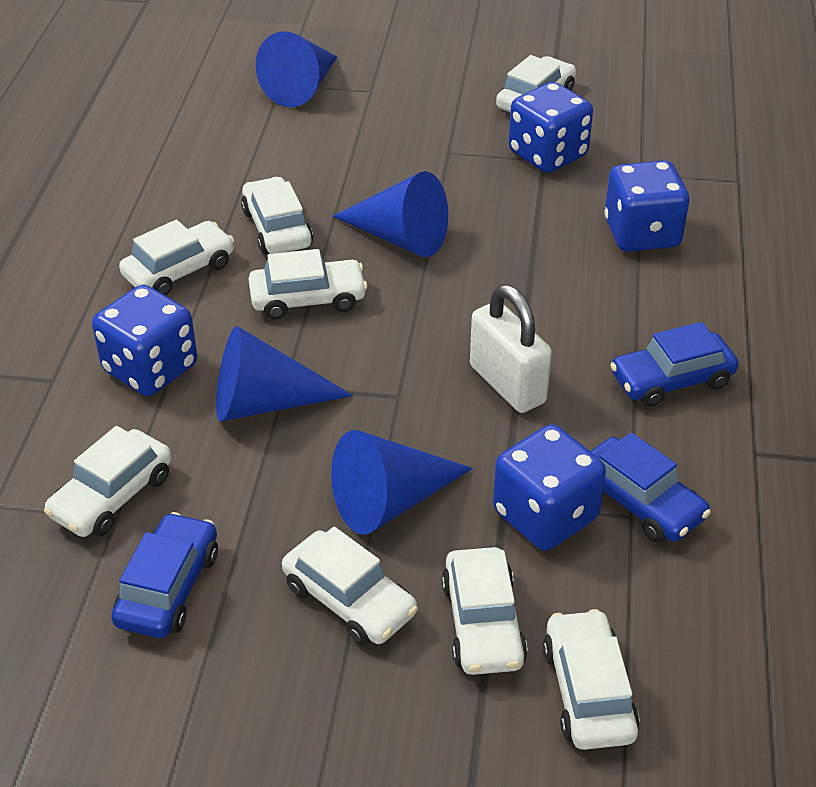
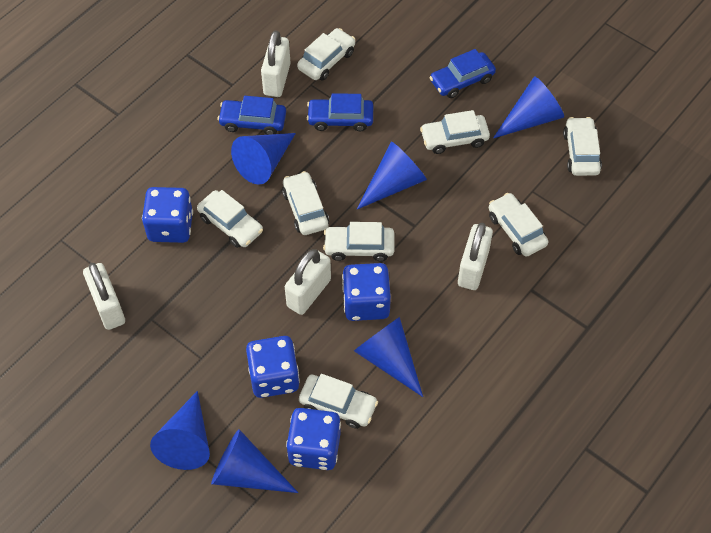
blue cone: 4 -> 6
white padlock: 1 -> 4

